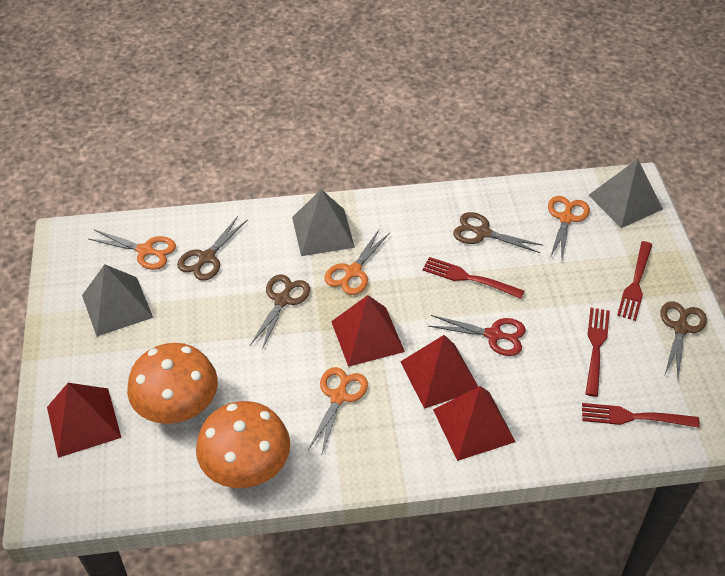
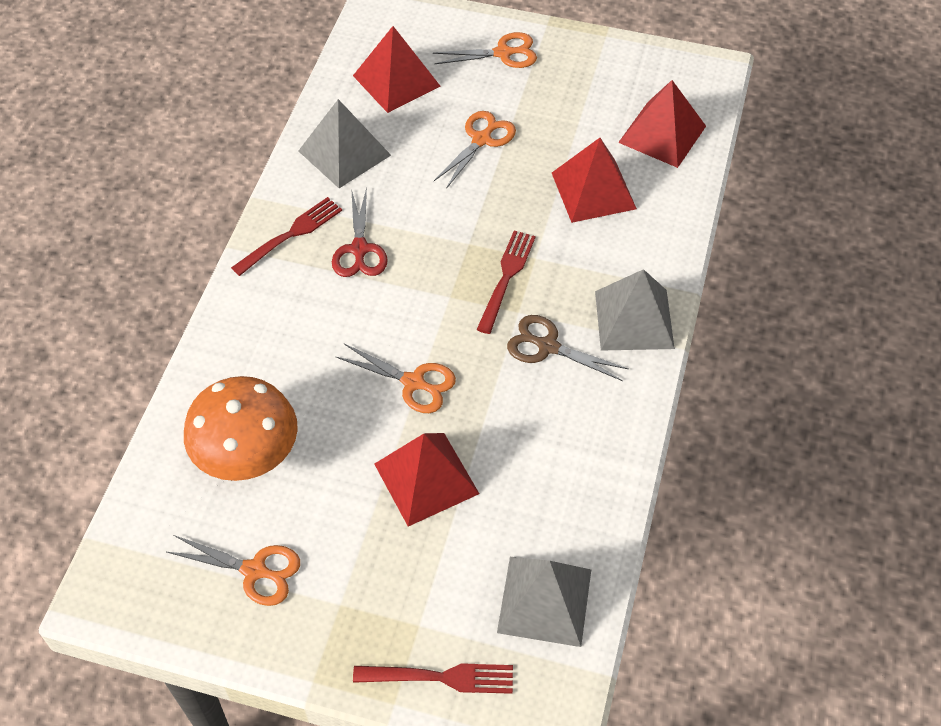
brown scissors: 4 -> 1
orange mushroom: 2 -> 1
red fork: 4 -> 3

